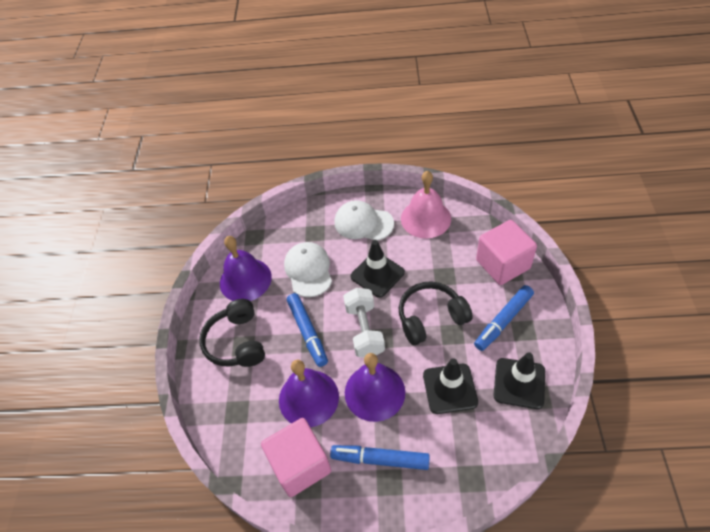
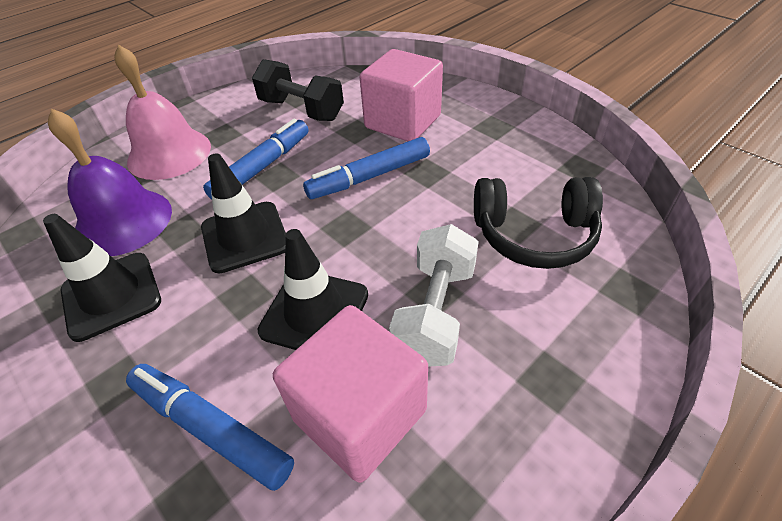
black dumbbell: 0 -> 1
black headphones: 2 -> 1
purple bell: 3 -> 1
white cap: 2 -> 0

